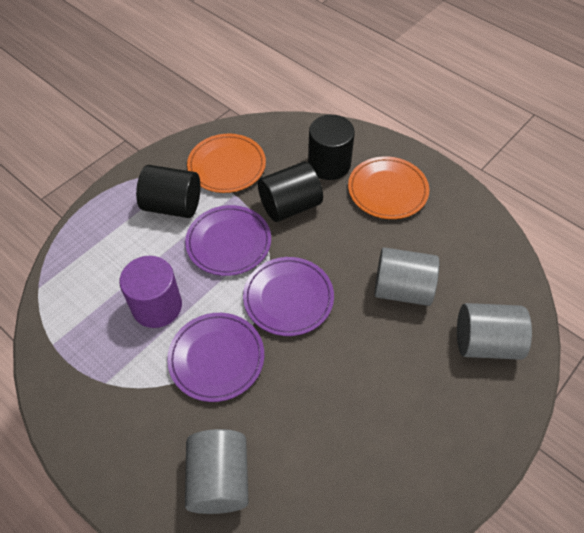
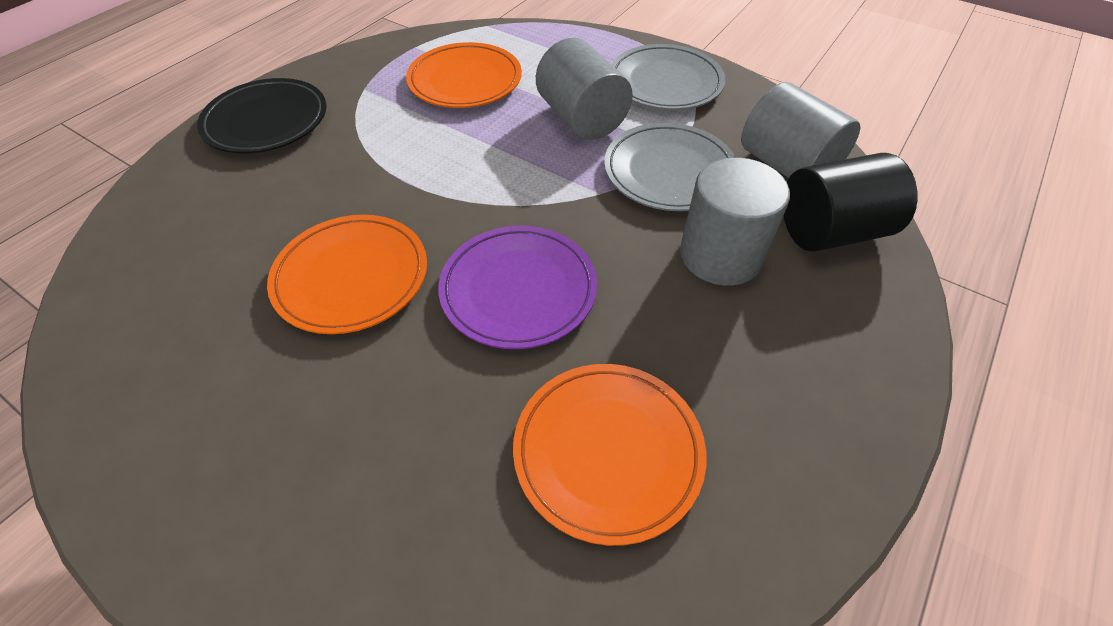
black cylinder: 3 -> 1
black plate: 0 -> 1
grey plate: 0 -> 2
orange plate: 2 -> 3
purple cylinder: 1 -> 0
purple plate: 3 -> 1

